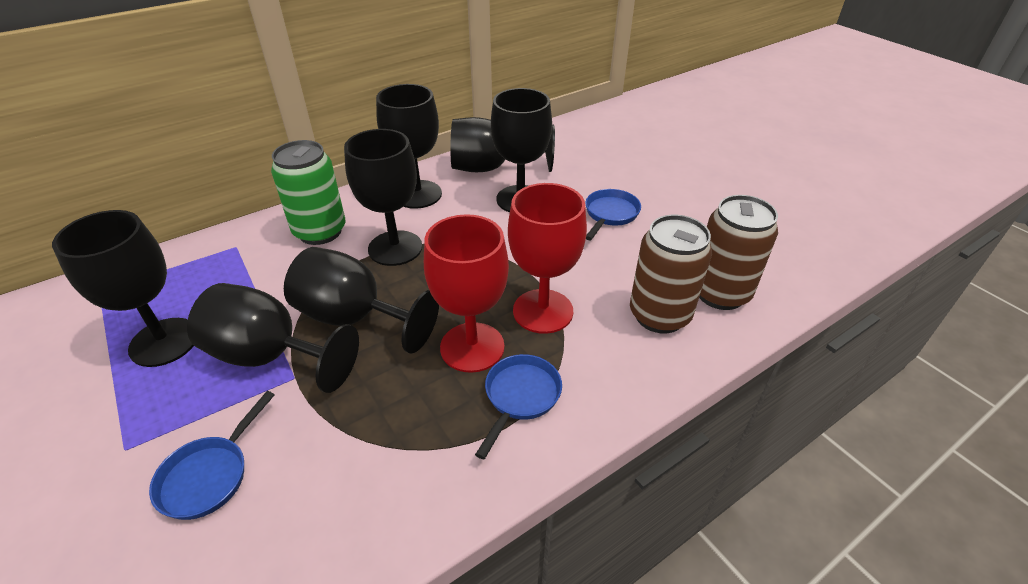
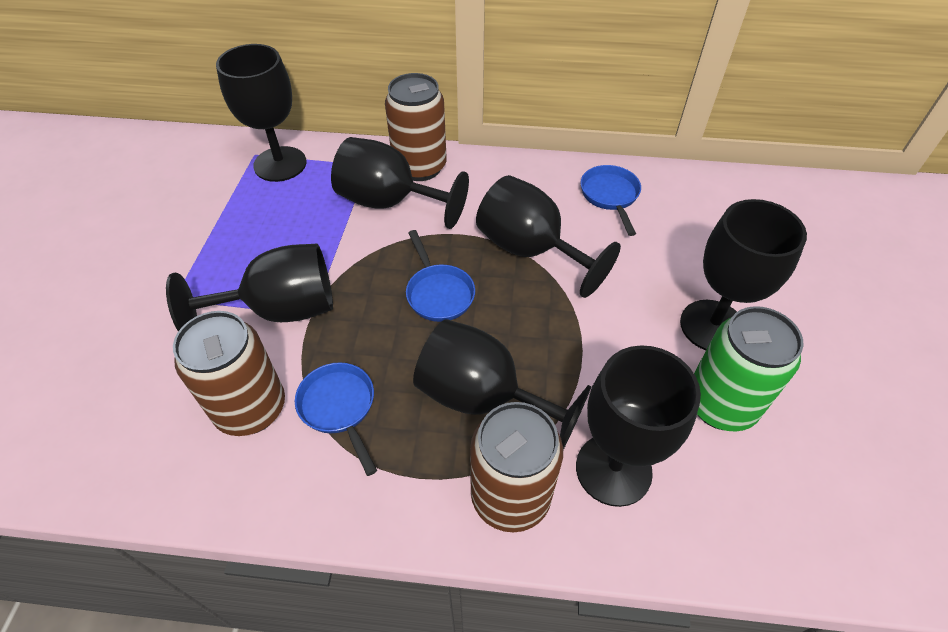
brown can: 2 -> 3
red goblet: 2 -> 0

